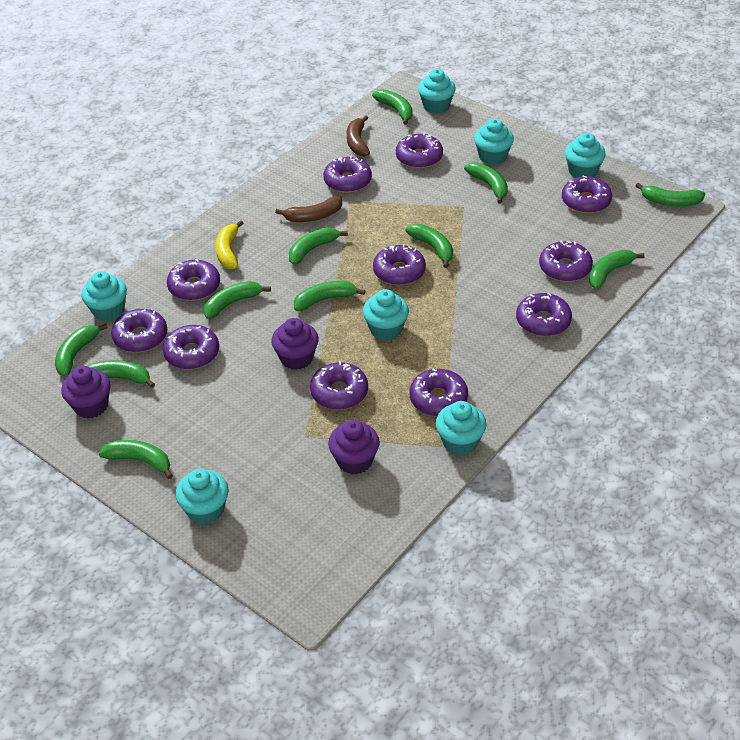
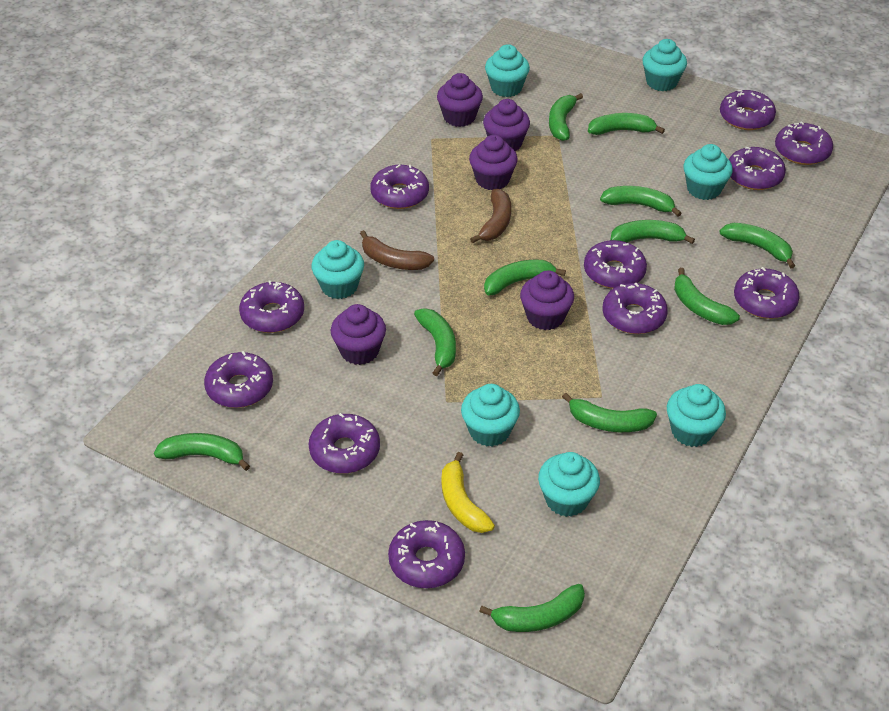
purple cupcake: 3 -> 5

